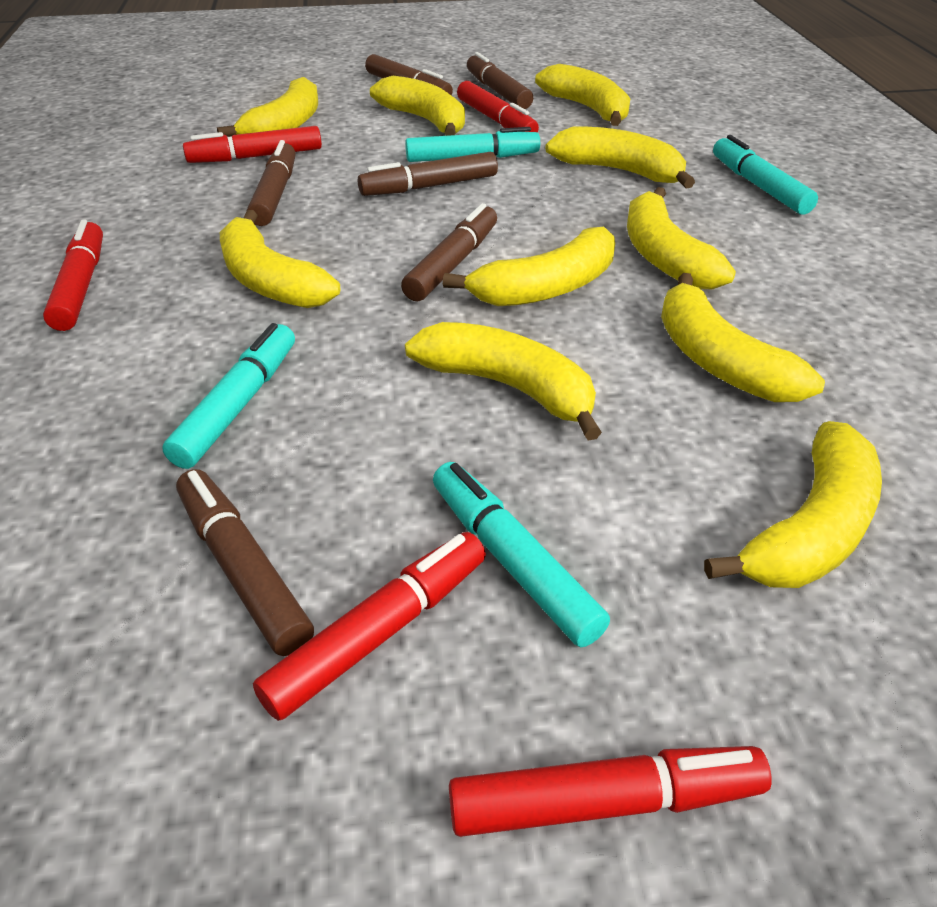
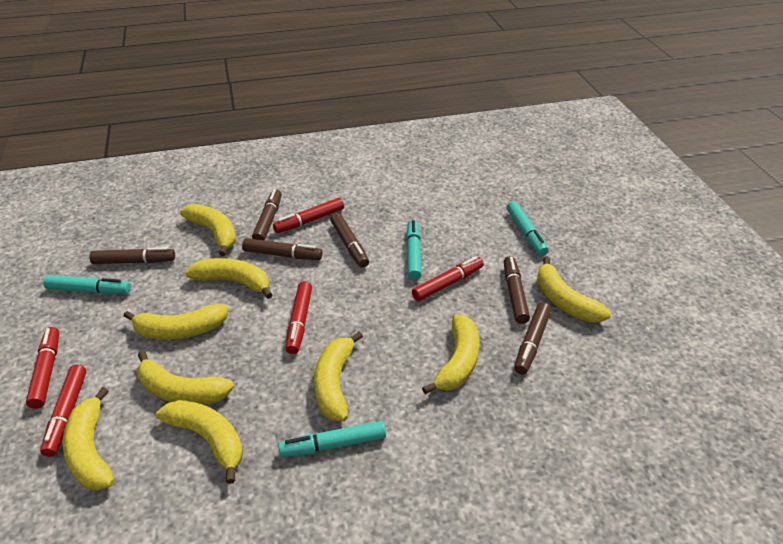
yellow banana: 10 -> 9

